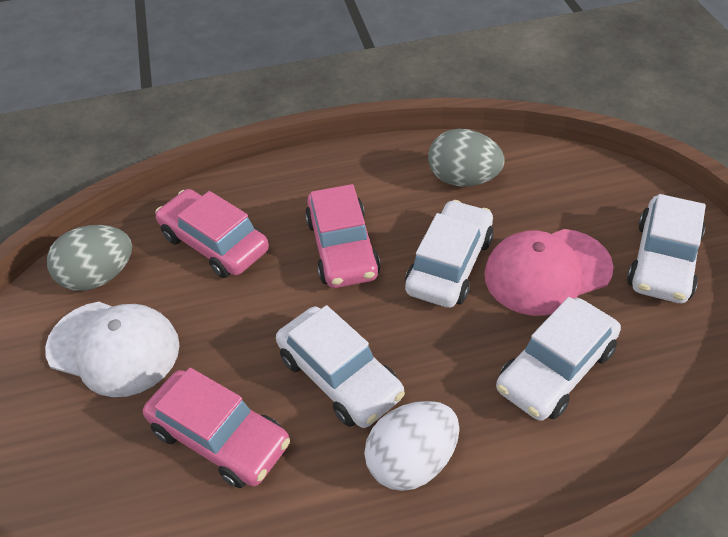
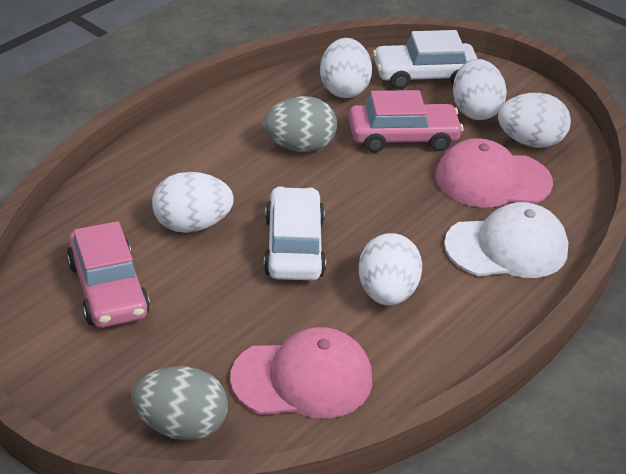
pink cap: 1 -> 2
pink car: 3 -> 2
white car: 4 -> 2
white egg: 1 -> 5

